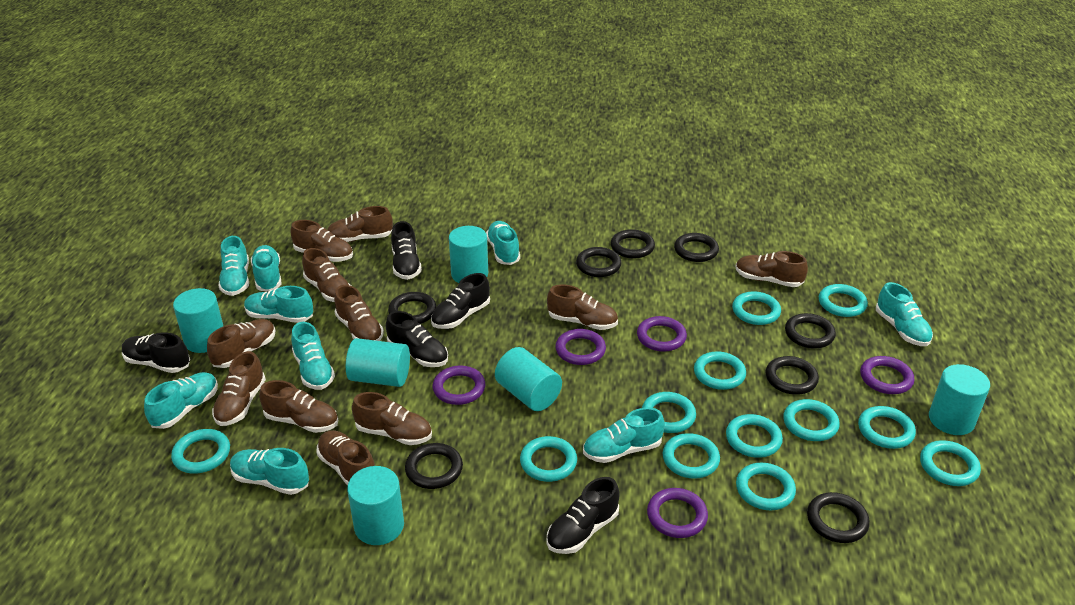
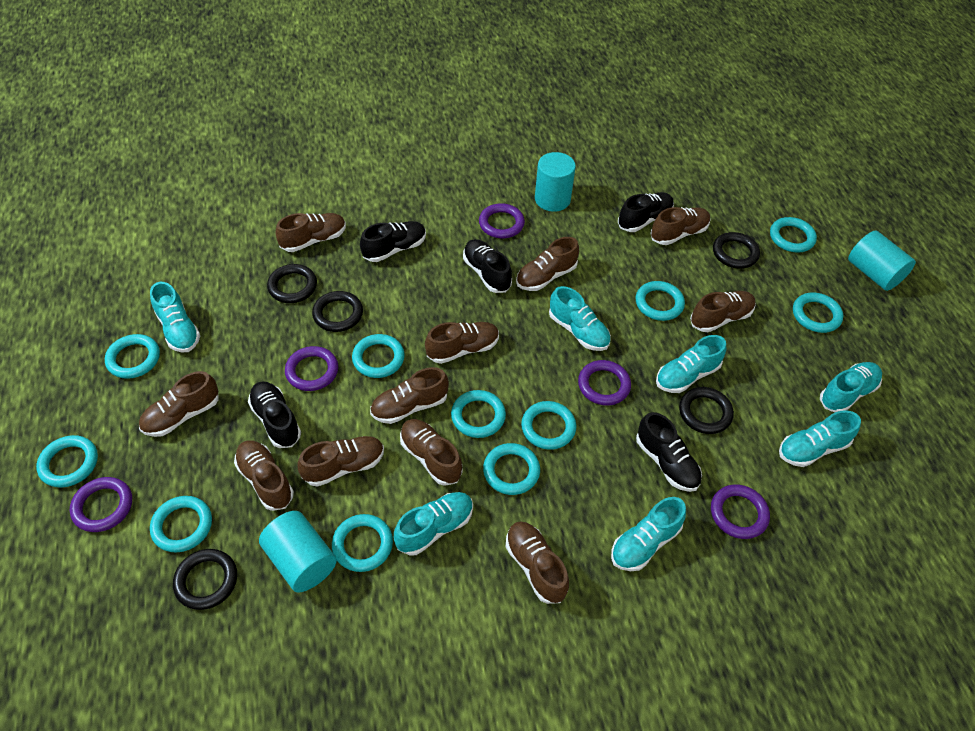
black ring: 8 -> 5
turquoise cylinder: 6 -> 3
turquoise ring: 12 -> 11
turquoise shoe: 9 -> 7

